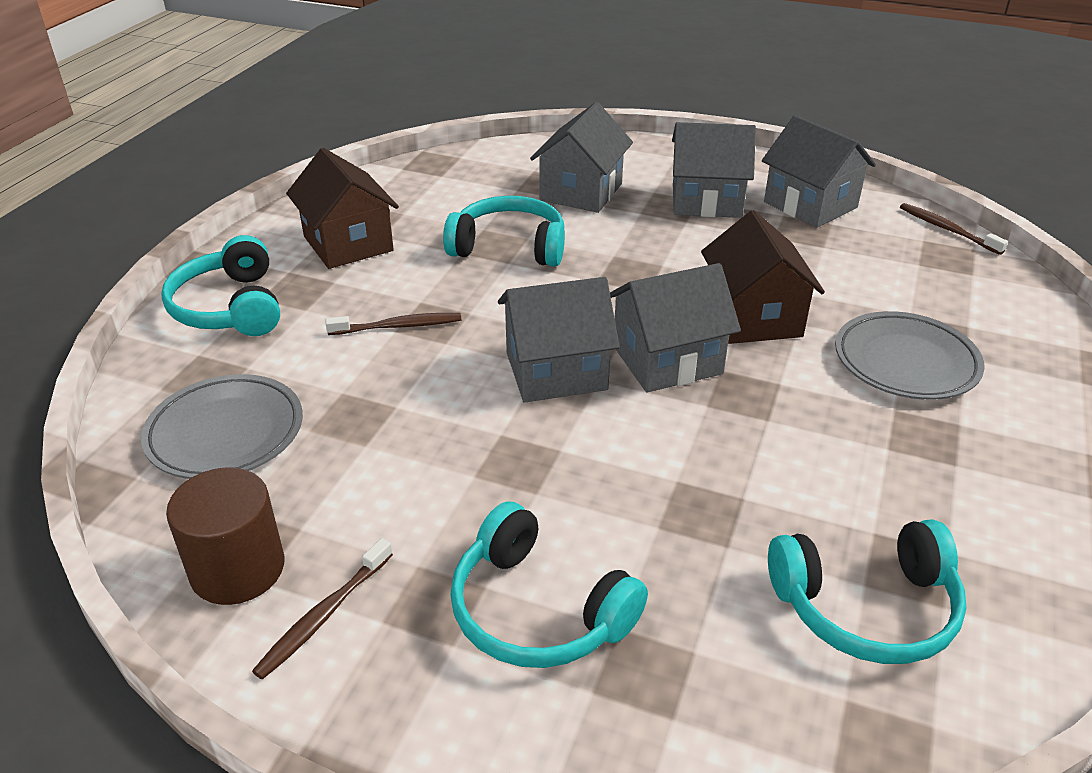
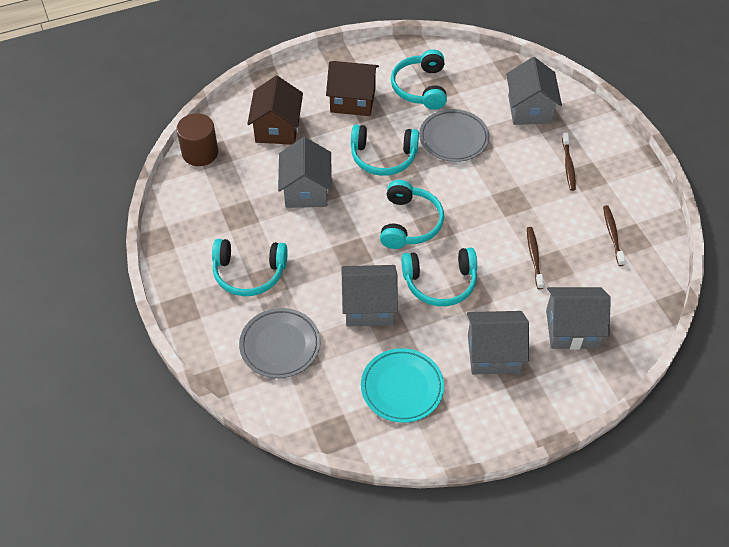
turquoise headphones: 4 -> 5
turquoise plate: 0 -> 1

